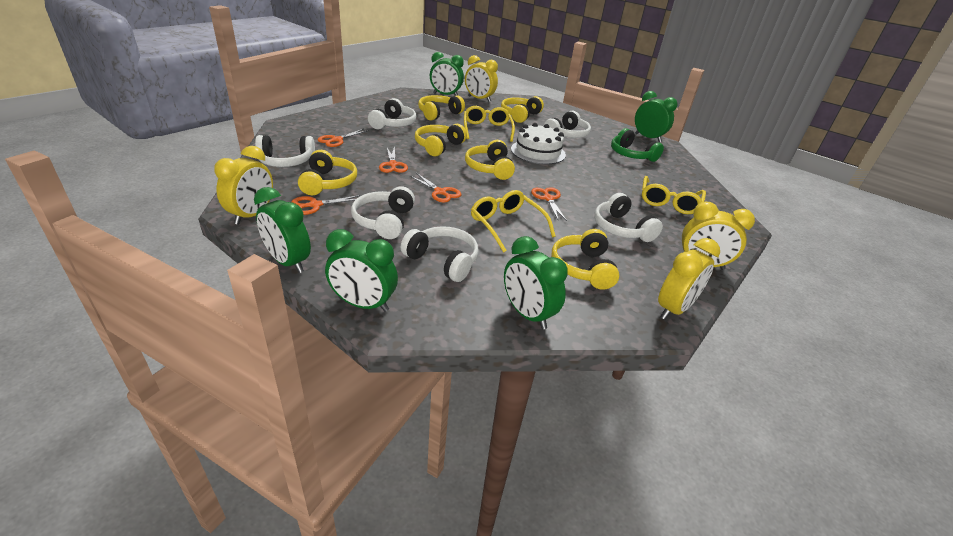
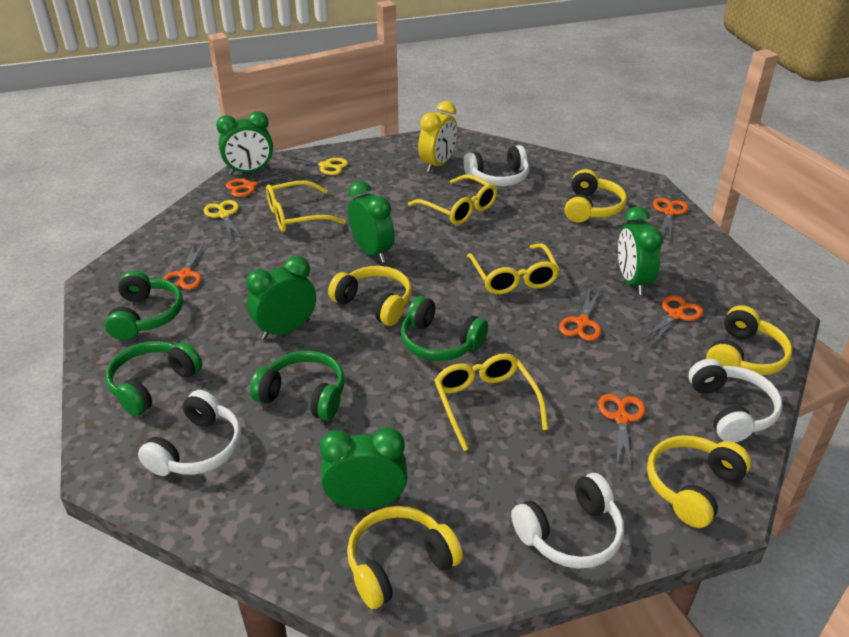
green headphones: 1 -> 4
orange scissors: 5 -> 6
white cake: 1 -> 0
white headphones: 6 -> 4
yellow clock: 4 -> 1
yellow glasses: 3 -> 4
yellow headphones: 6 -> 5
yellow scissors: 0 -> 2

